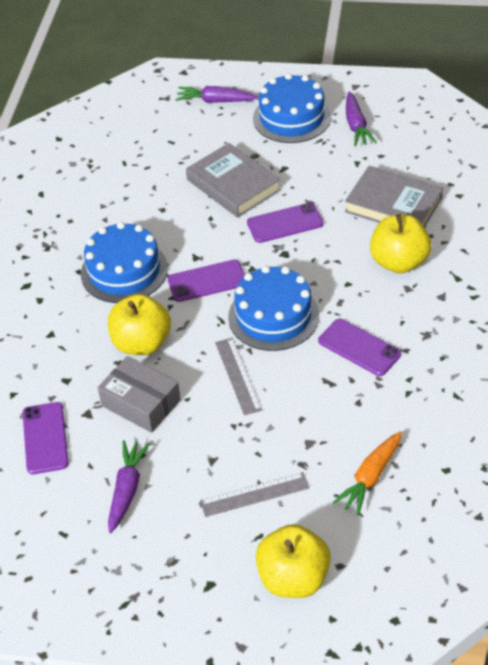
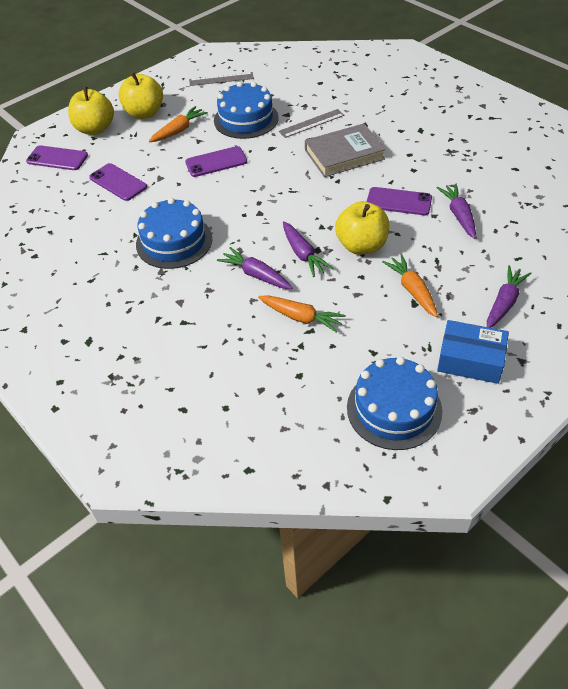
blue box: 0 -> 1
grey book: 2 -> 1
grey box: 1 -> 0
orange carrot: 1 -> 3
purple carrot: 3 -> 4

